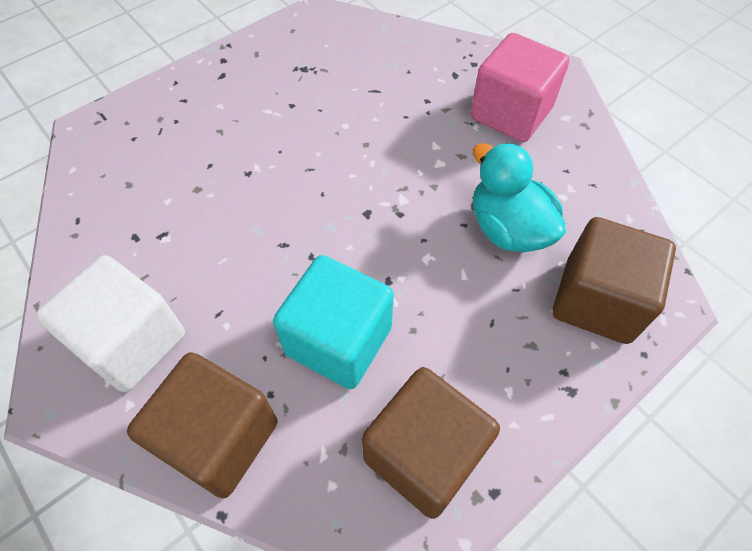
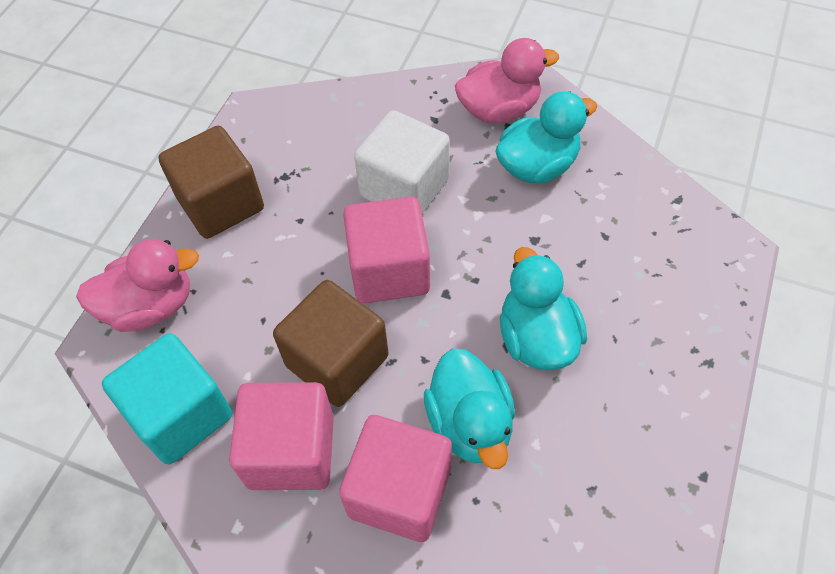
brown cube: 3 -> 2
pink cube: 1 -> 3
pink duck: 0 -> 2
turquoise duck: 1 -> 3

